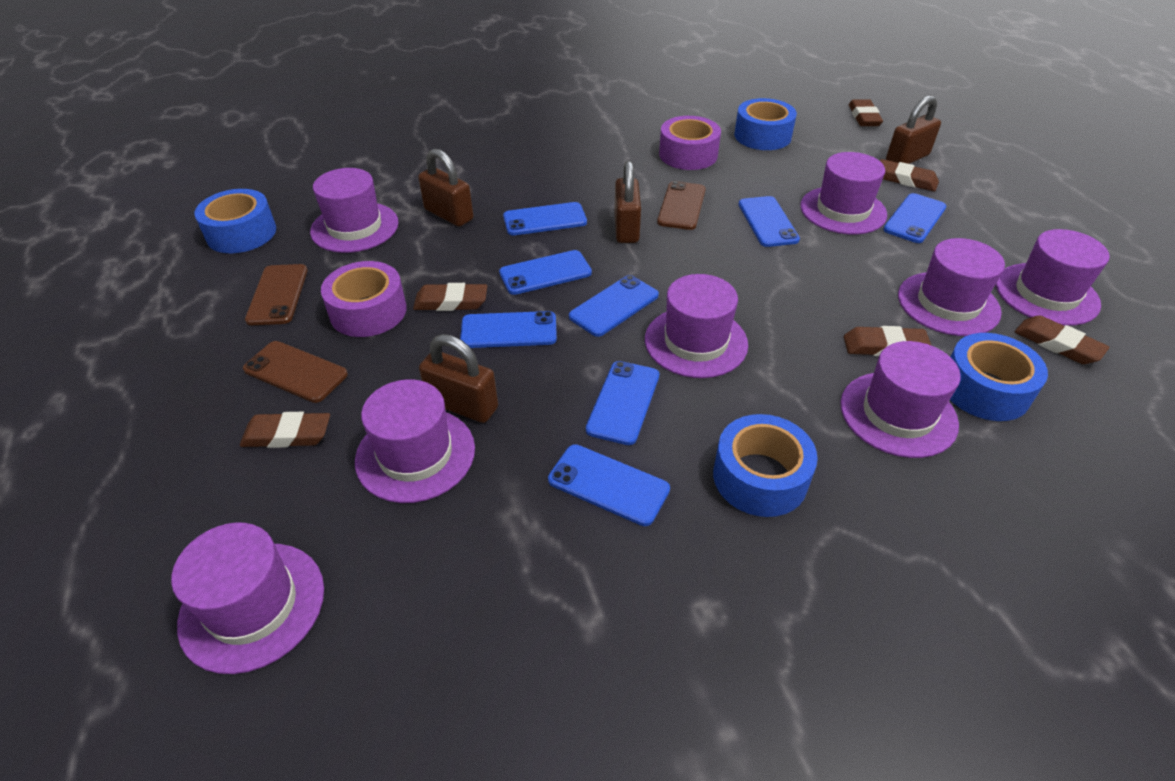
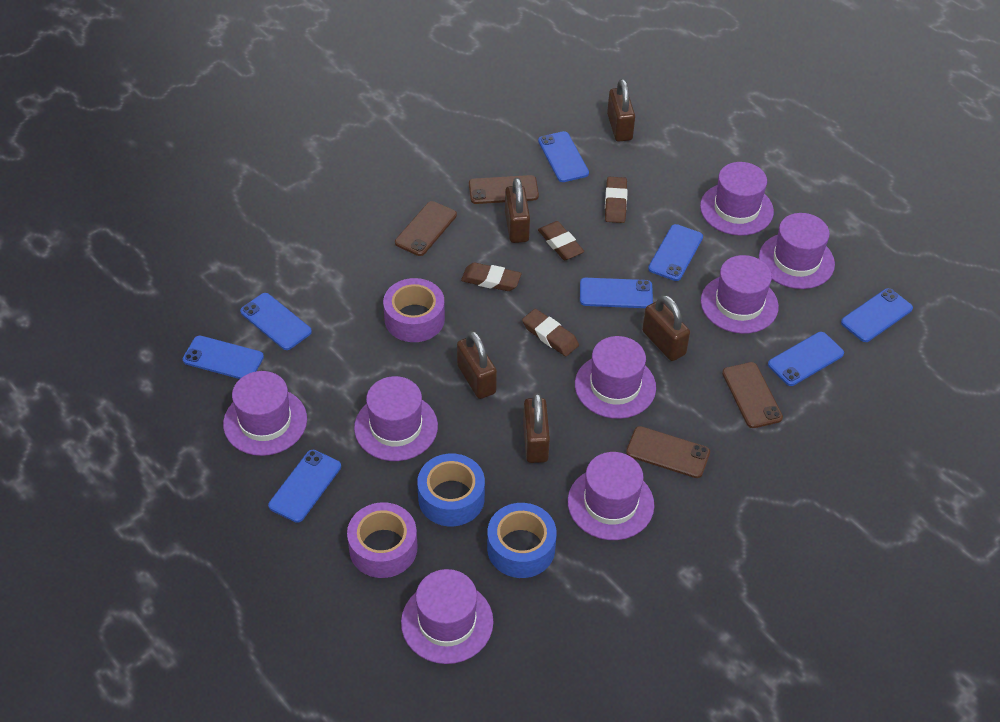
blue tape: 4 -> 2
brown eraser: 6 -> 4
brown padlock: 4 -> 5
brown phone: 3 -> 4

